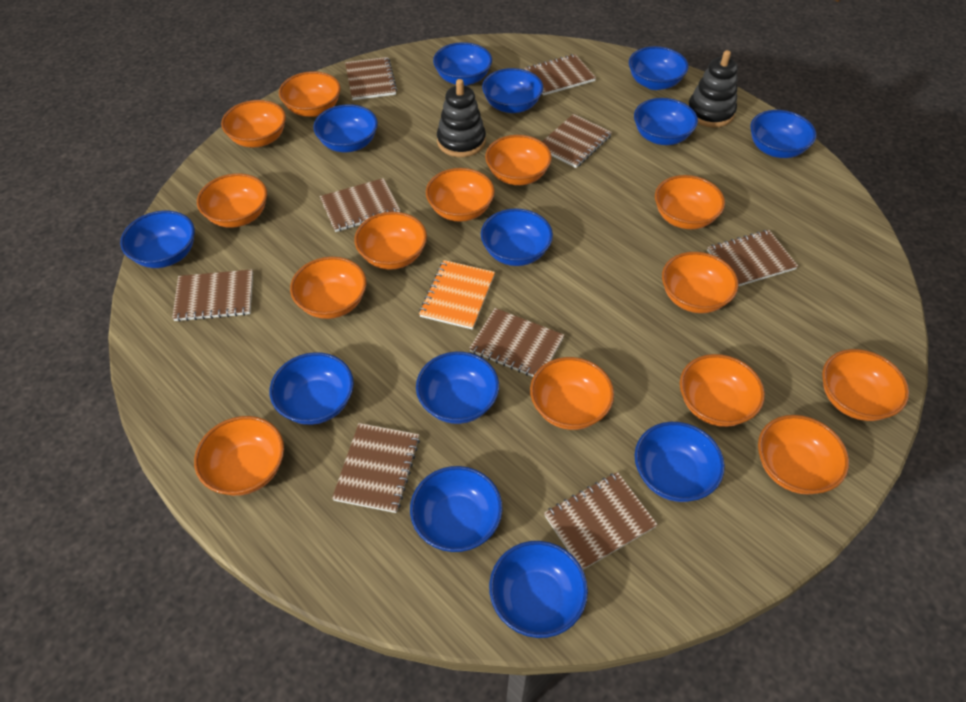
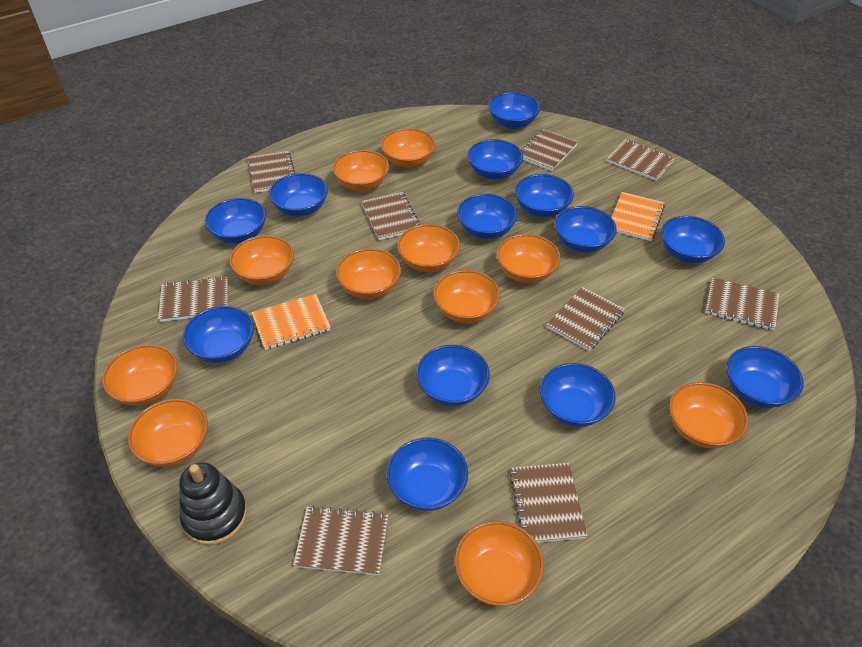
black stacking toy: 2 -> 1
orange bowl: 14 -> 11
orange notebook: 1 -> 2

